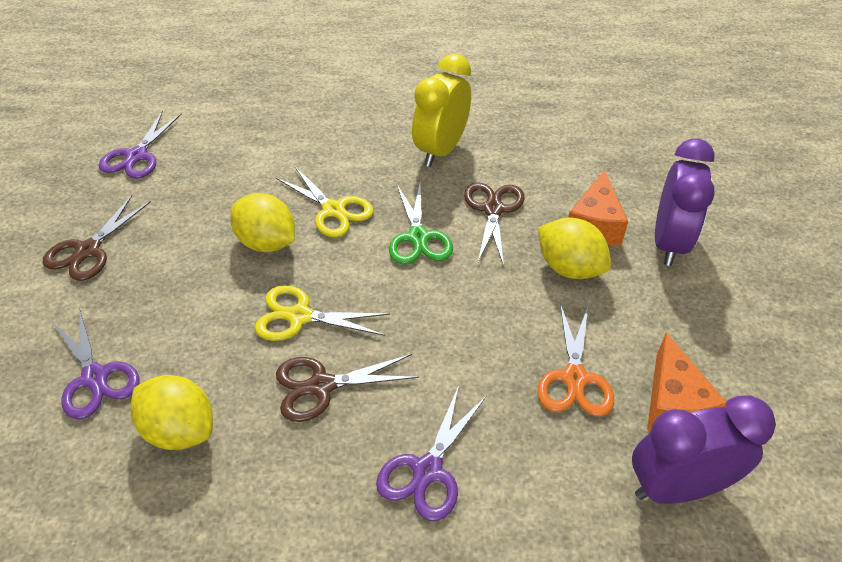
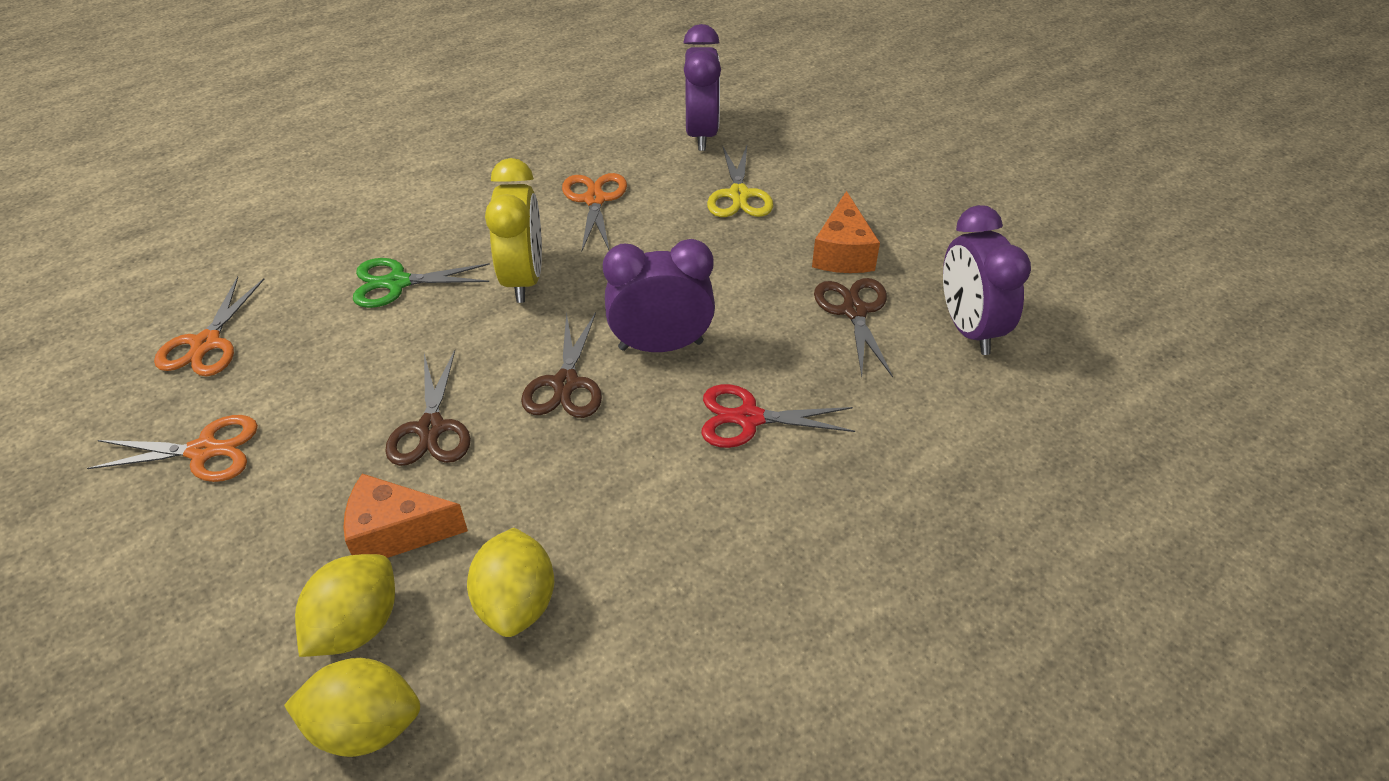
orange scissors: 1 -> 3
purple clock: 2 -> 3
purple scissors: 3 -> 0
red scissors: 0 -> 1
yellow scissors: 2 -> 1

